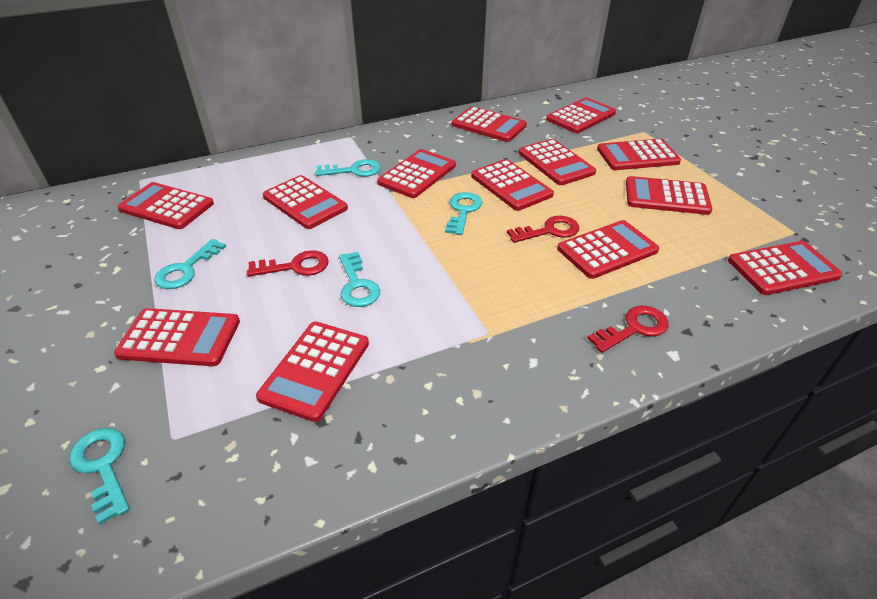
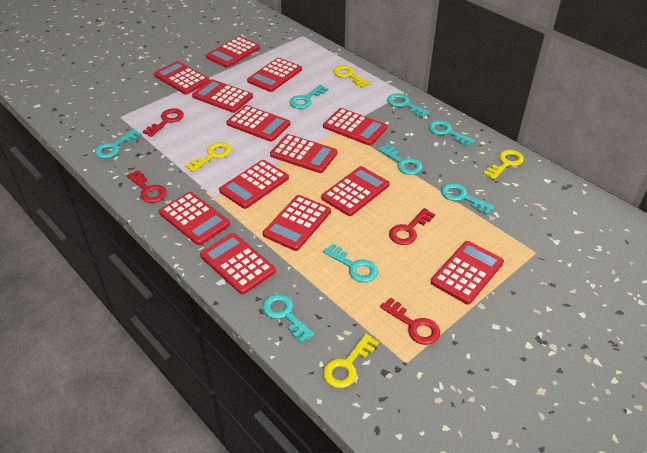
red key: 3 -> 4
turquoise key: 5 -> 8
yellow key: 0 -> 4

